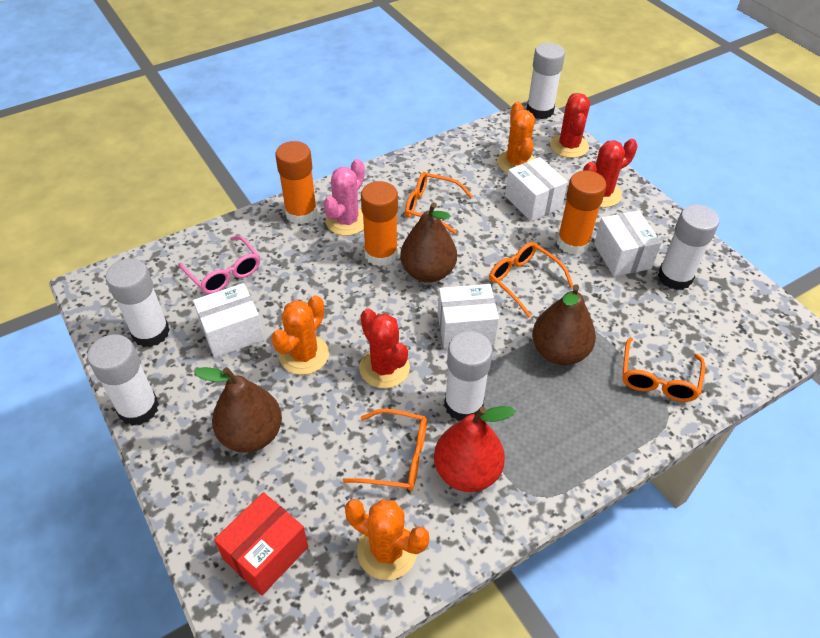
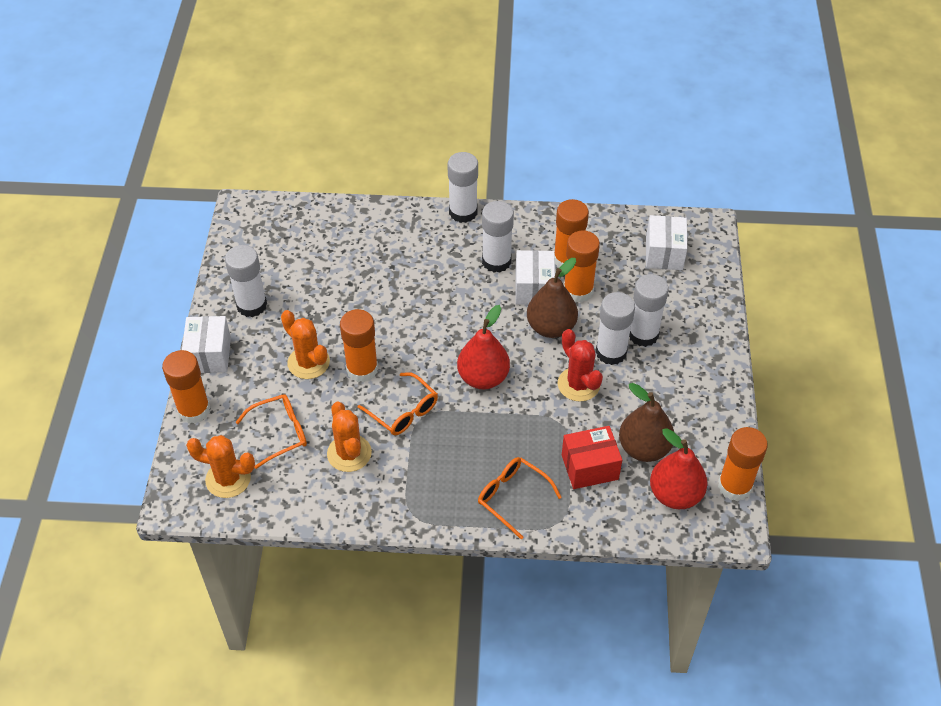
brown pear: 3 -> 2
orange glasses: 4 -> 3
orange glue stick: 3 -> 5
pink cactus: 1 -> 0
pink glasses: 1 -> 0
red cactus: 3 -> 1
red pear: 1 -> 2
white box: 4 -> 3

